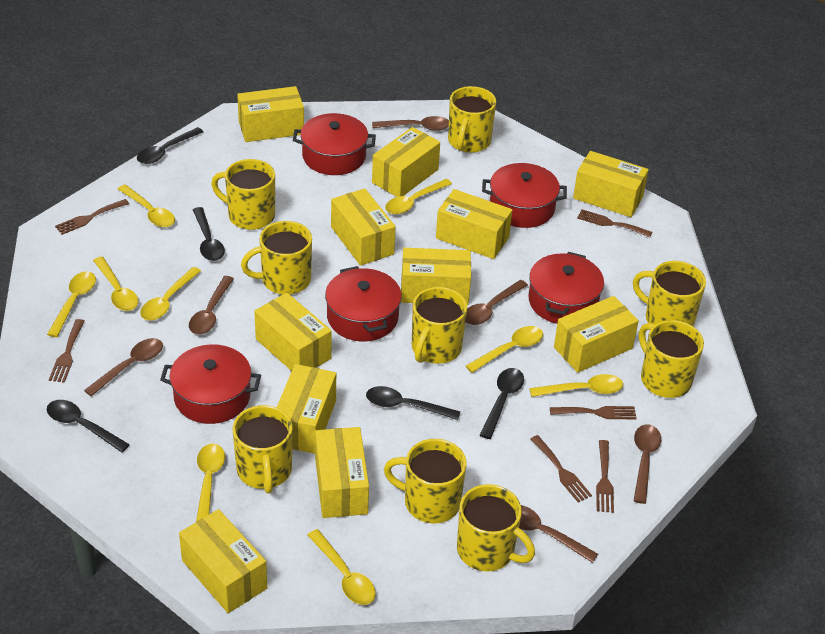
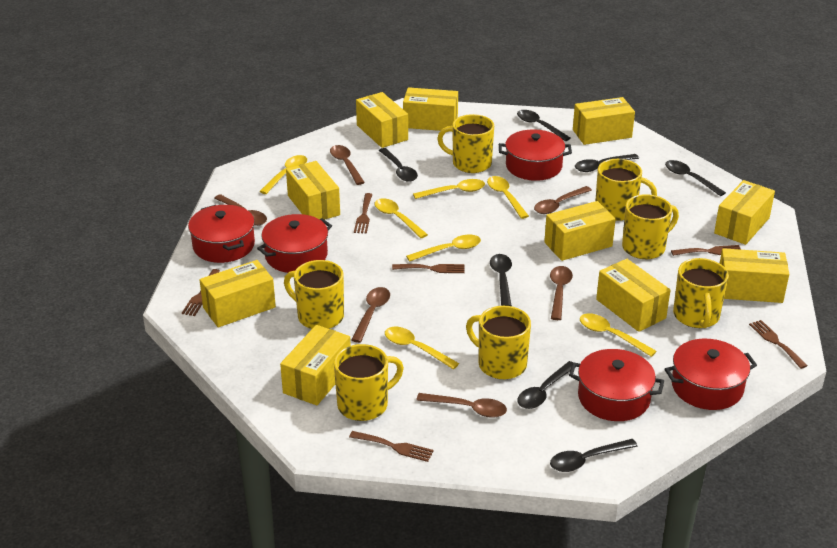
black spoon: 5 -> 7
yellow box: 11 -> 10
yellow mug: 9 -> 7
yellow spoon: 9 -> 7

